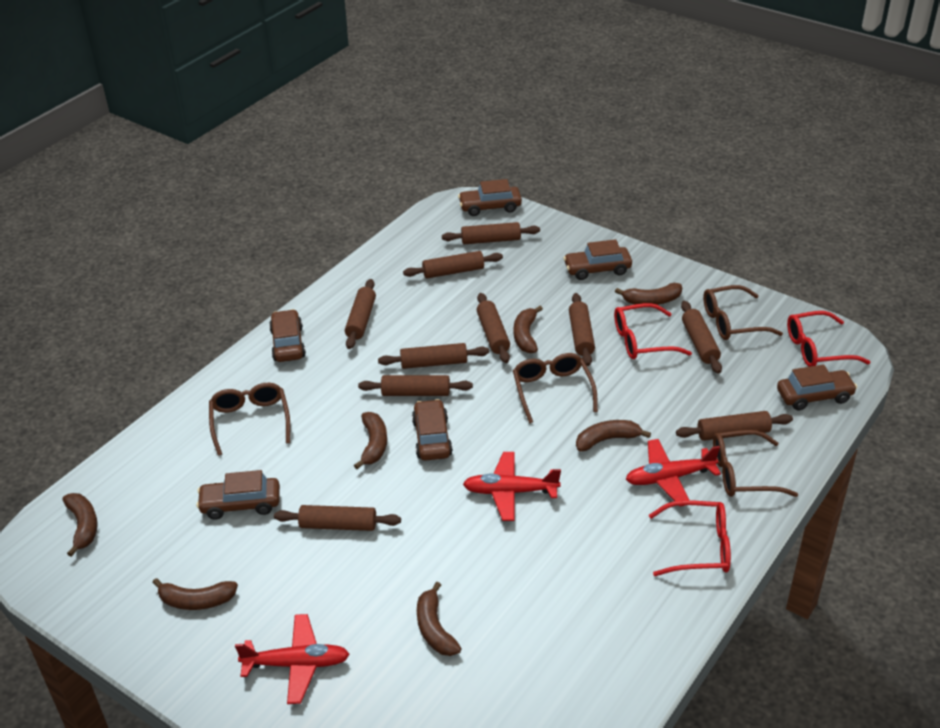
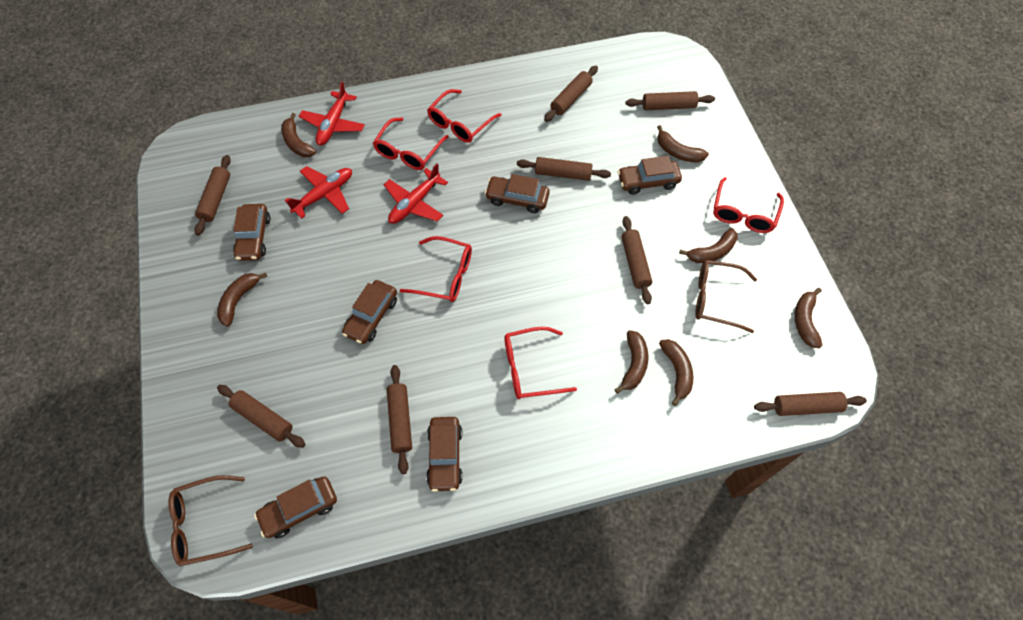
brown glasses: 4 -> 2
brown rolling pin: 10 -> 8
red glasses: 3 -> 5

